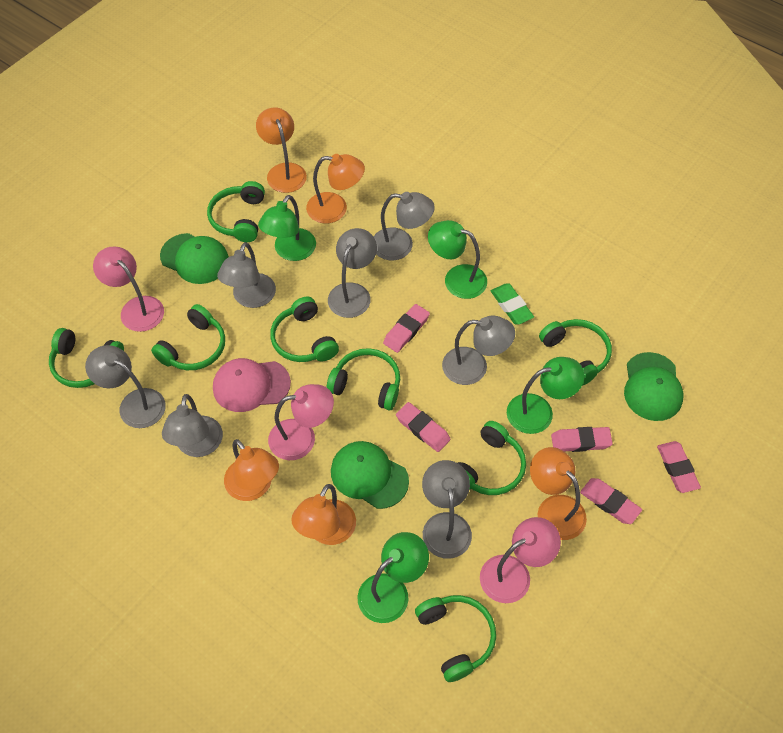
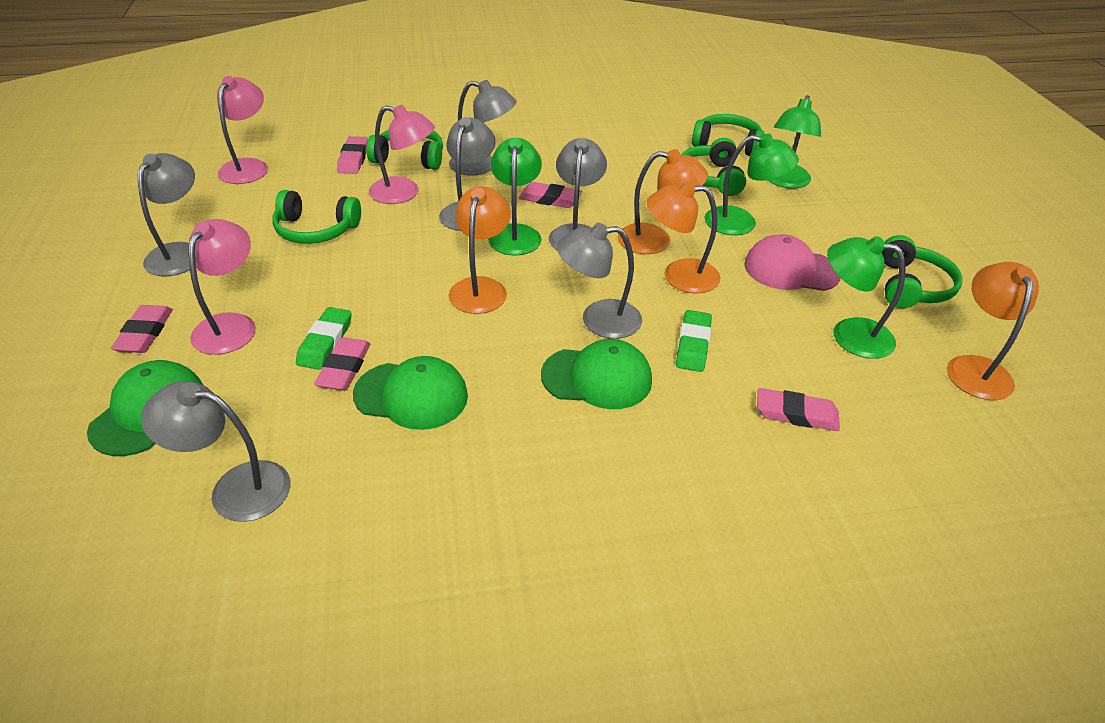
green eraser: 1 -> 2
green headphones: 8 -> 5
grey lamp: 7 -> 6
orange lamp: 5 -> 4

